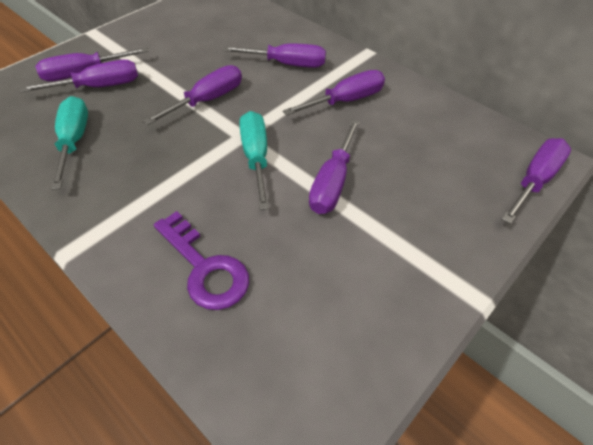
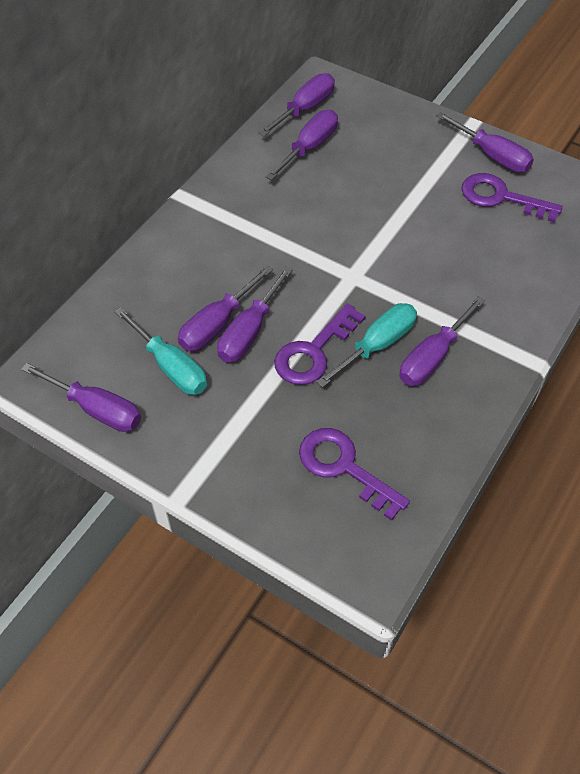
purple key: 1 -> 3

